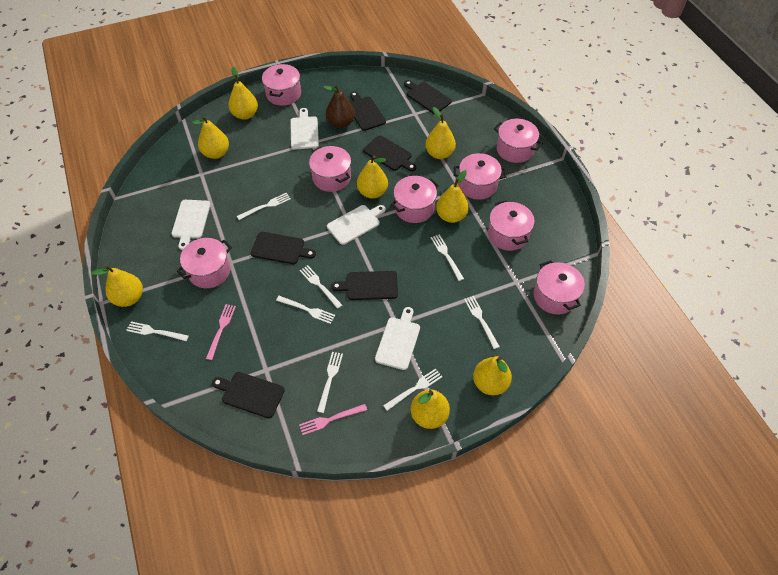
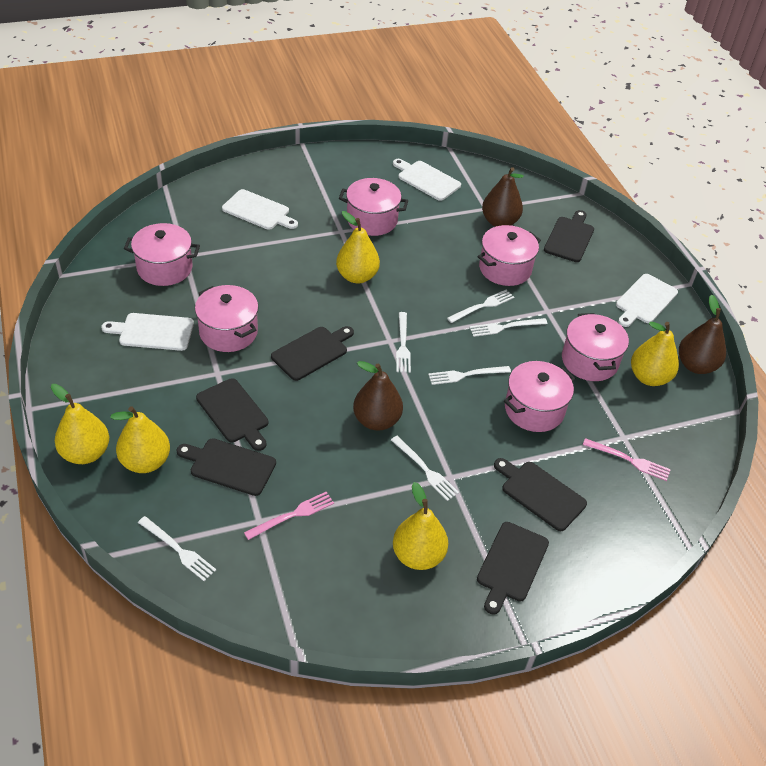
brown pear: 1 -> 3
pink pot: 8 -> 6
white fork: 8 -> 6
yellow pear: 8 -> 5

